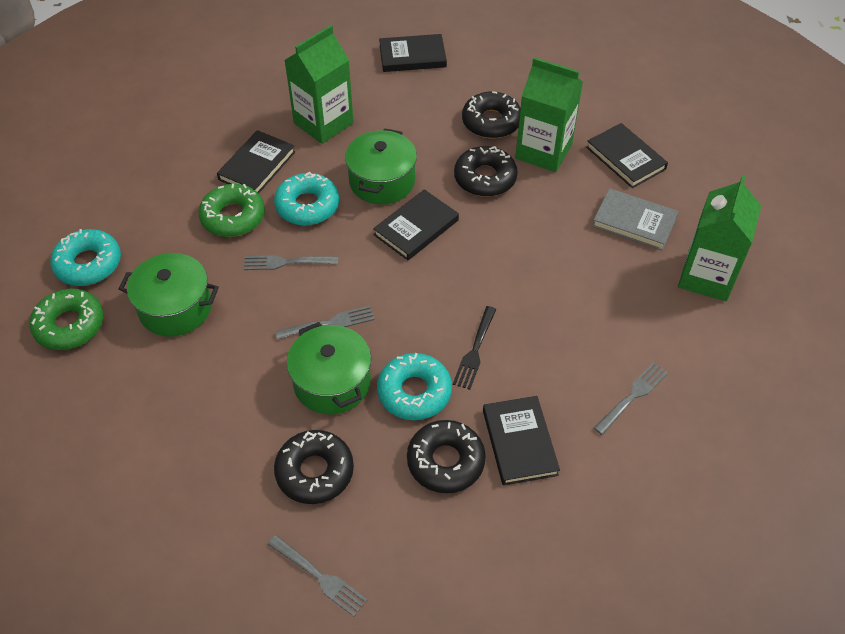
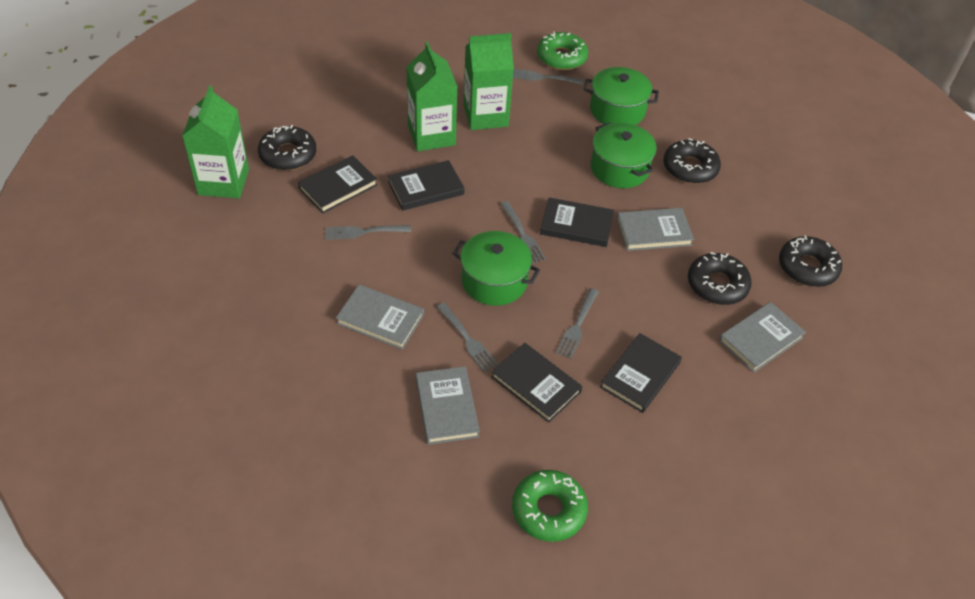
black fork: 1 -> 0
grey book: 1 -> 4
grey fork: 4 -> 5
turquoise donut: 3 -> 0

